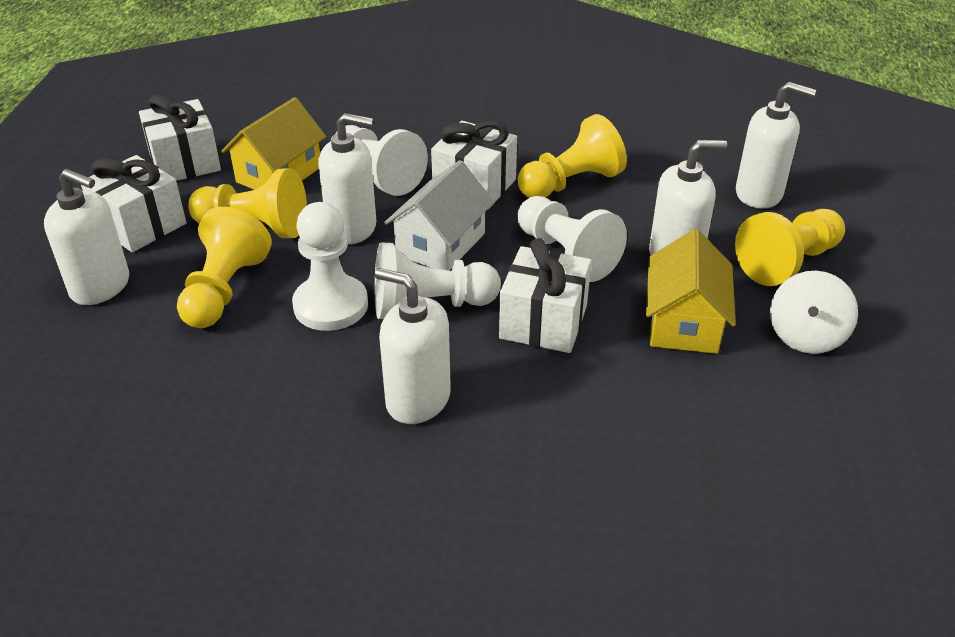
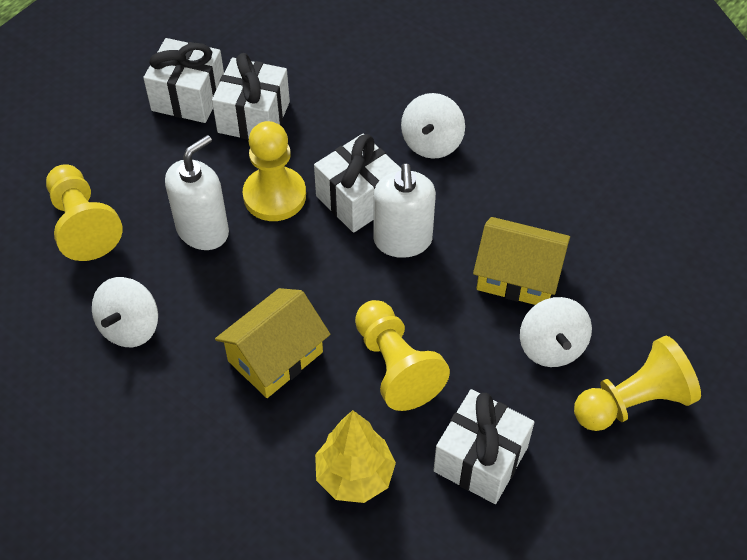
white house: 1 -> 0
white pawn: 4 -> 0
white soap dispenser: 5 -> 2
white spinning top: 1 -> 3
yellow tree: 0 -> 1

